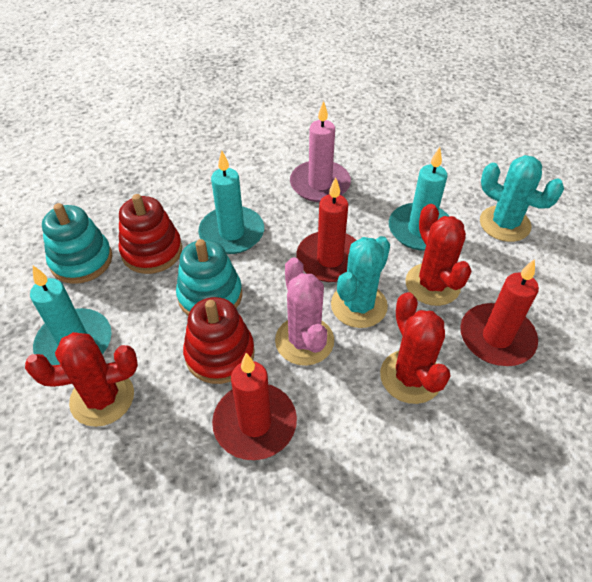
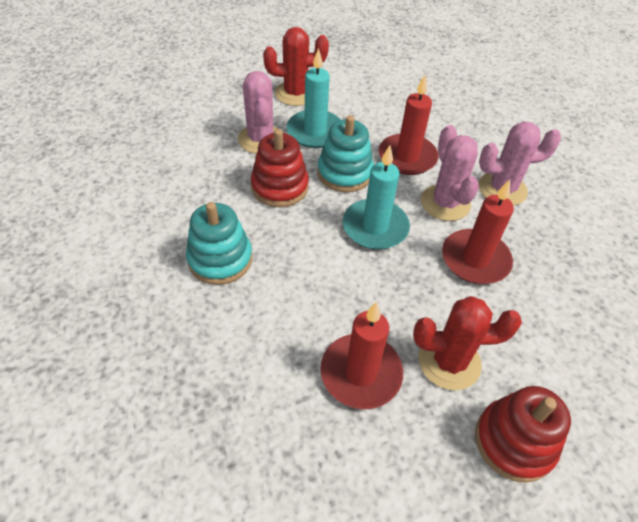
pink cactus: 1 -> 3
pink candle: 1 -> 0
red cactus: 3 -> 2
turquoise cactus: 2 -> 0
turquoise candle: 3 -> 2

